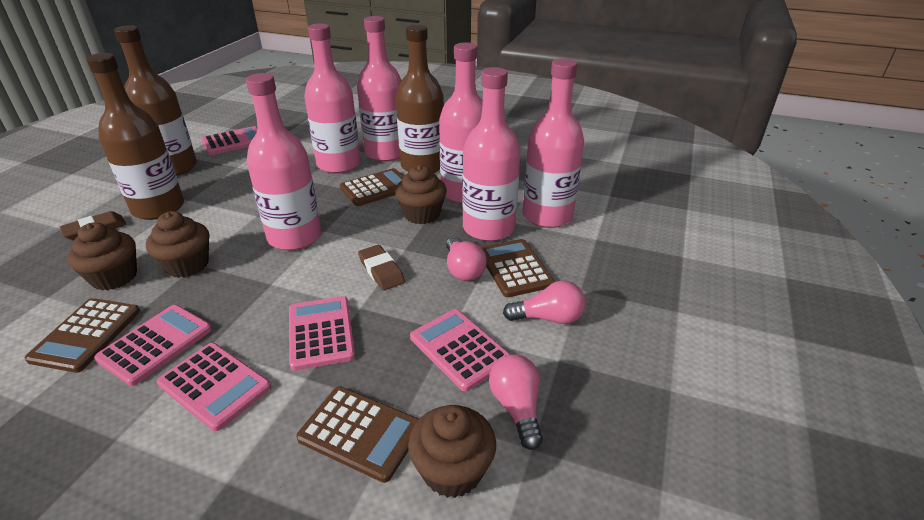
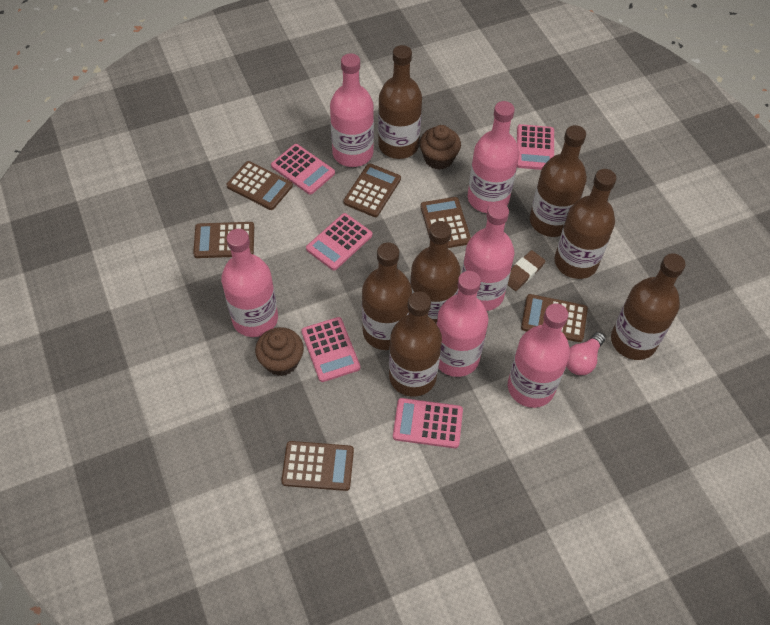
brown bottle: 3 -> 7
brown calculator: 4 -> 6
brown cupcake: 4 -> 2
brown eraser: 2 -> 1
pink light bulb: 3 -> 1

